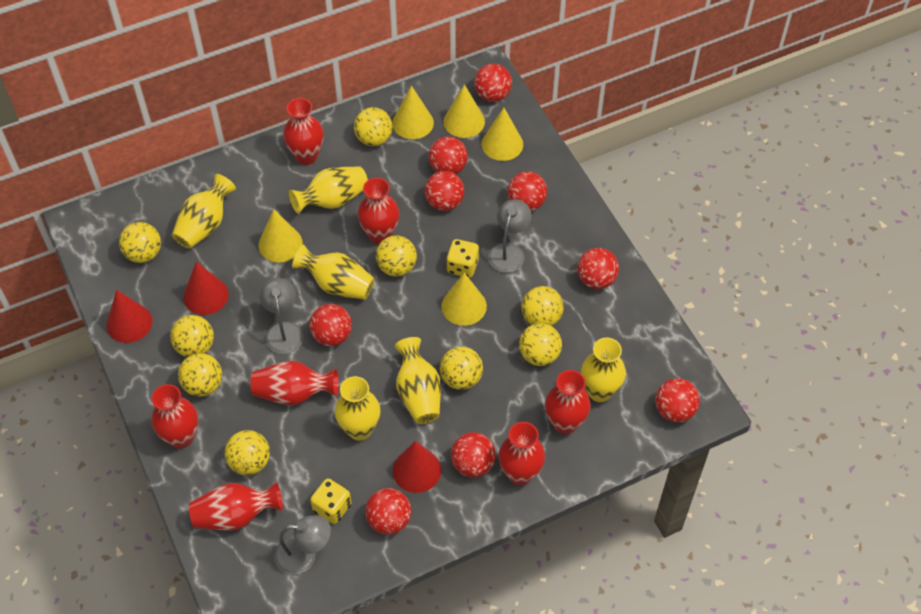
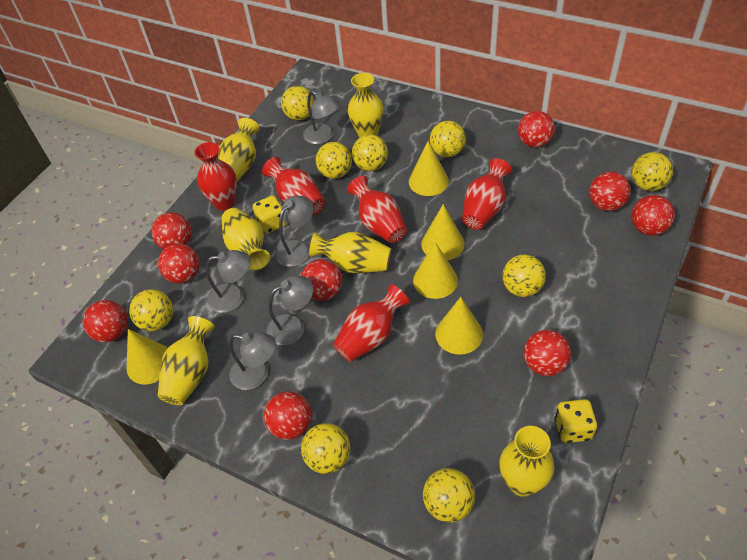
grey lamp: 3 -> 5
red cone: 3 -> 0
red vase: 7 -> 5

